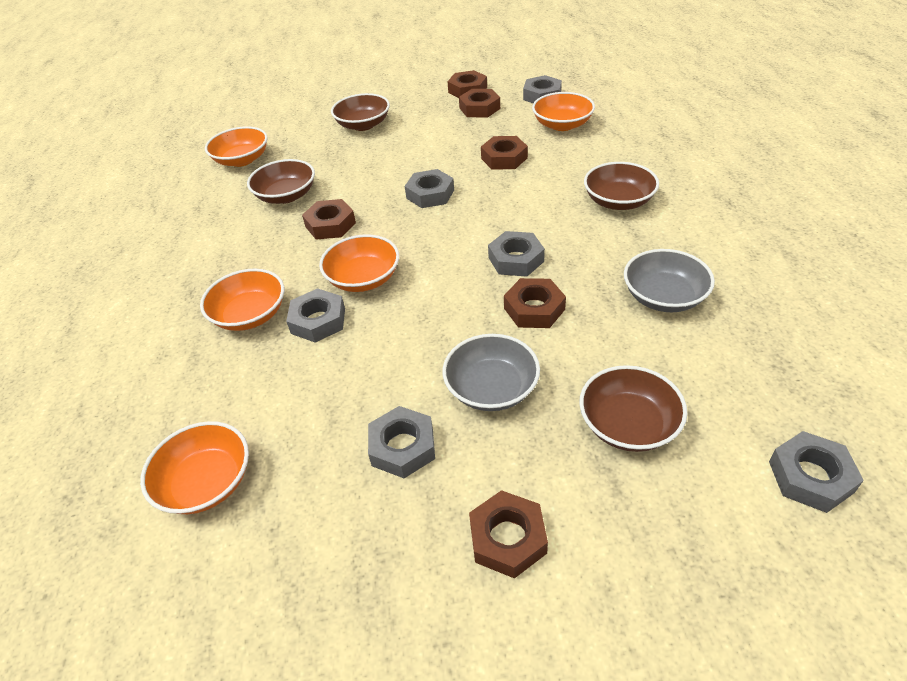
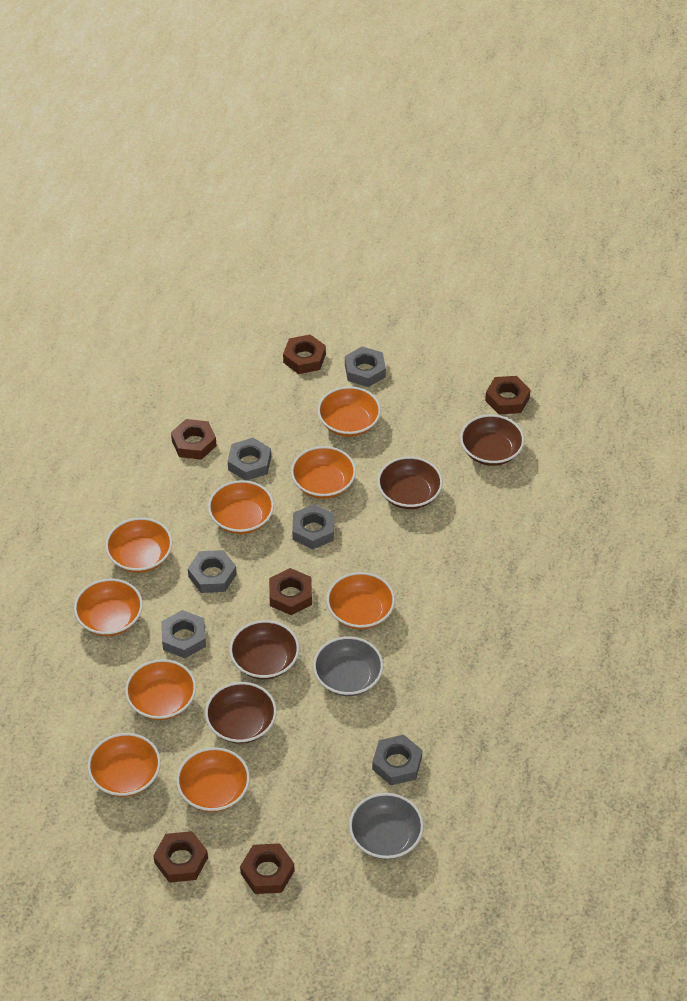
orange bowl: 5 -> 9

